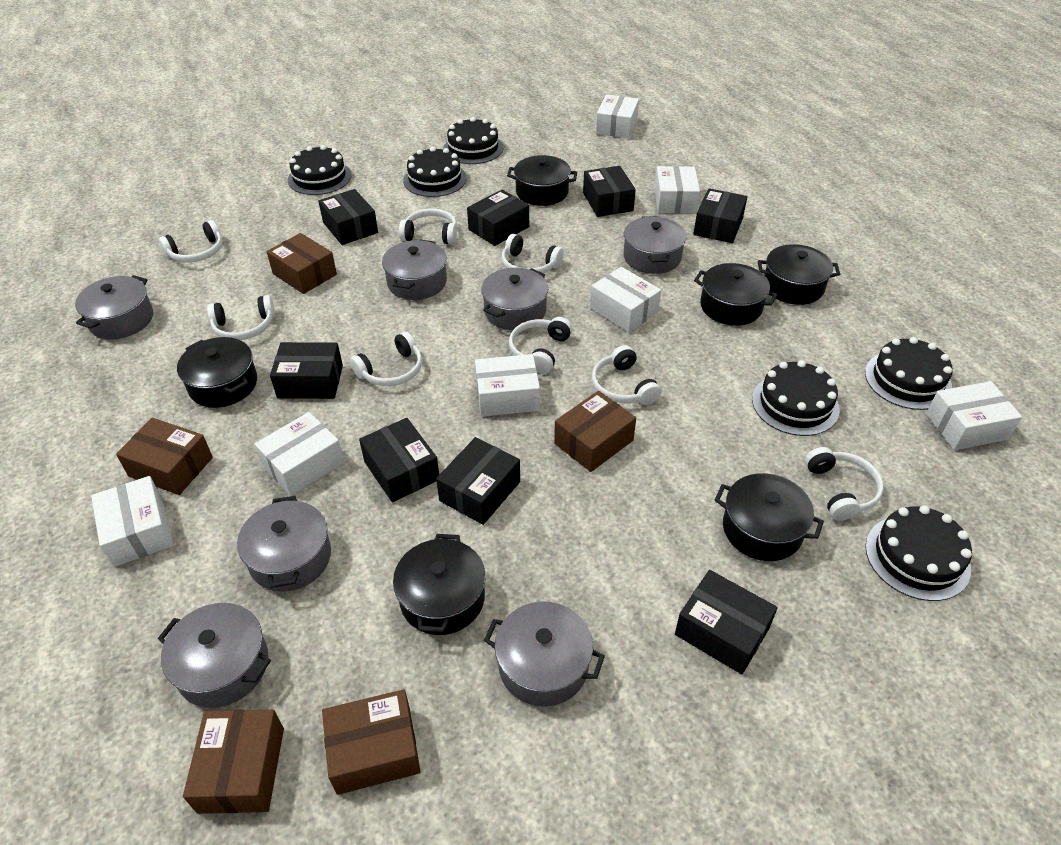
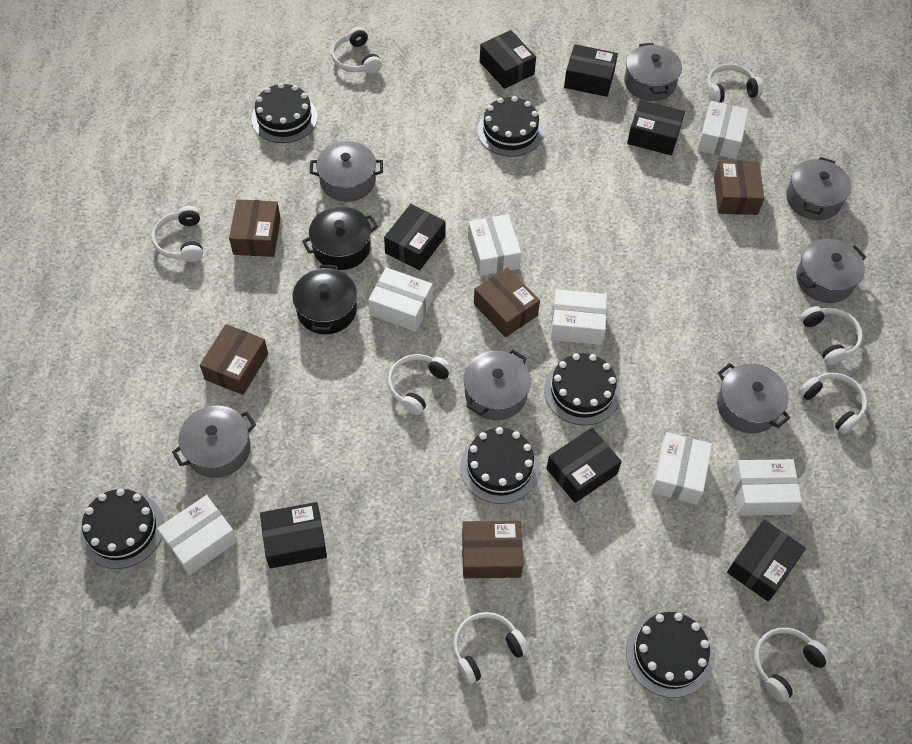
black box: 8 -> 7
black pot: 6 -> 2

